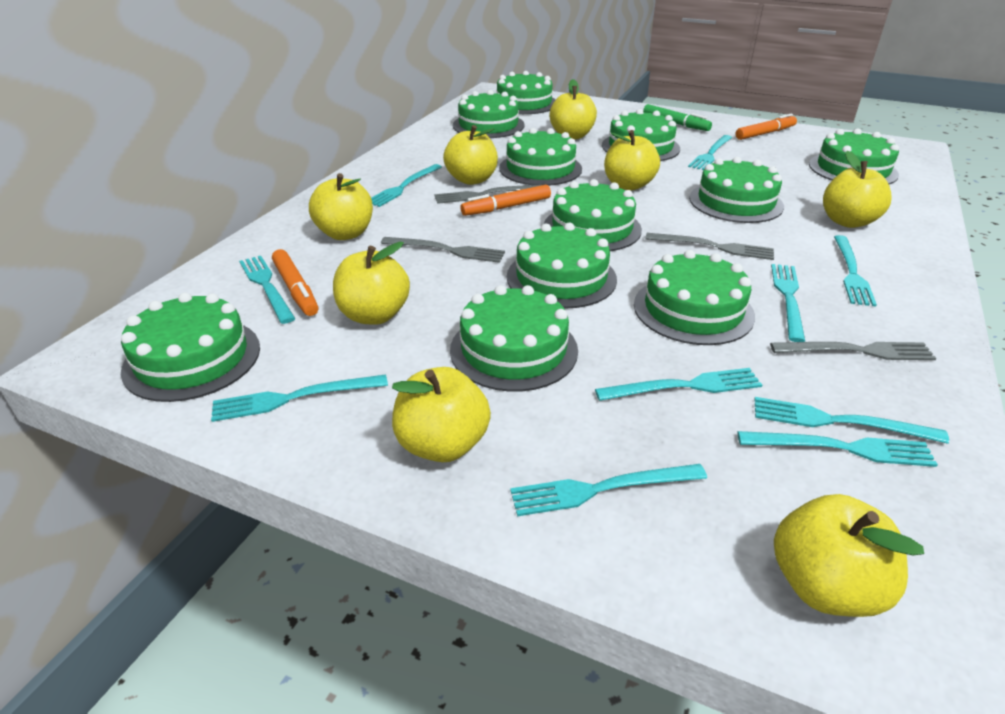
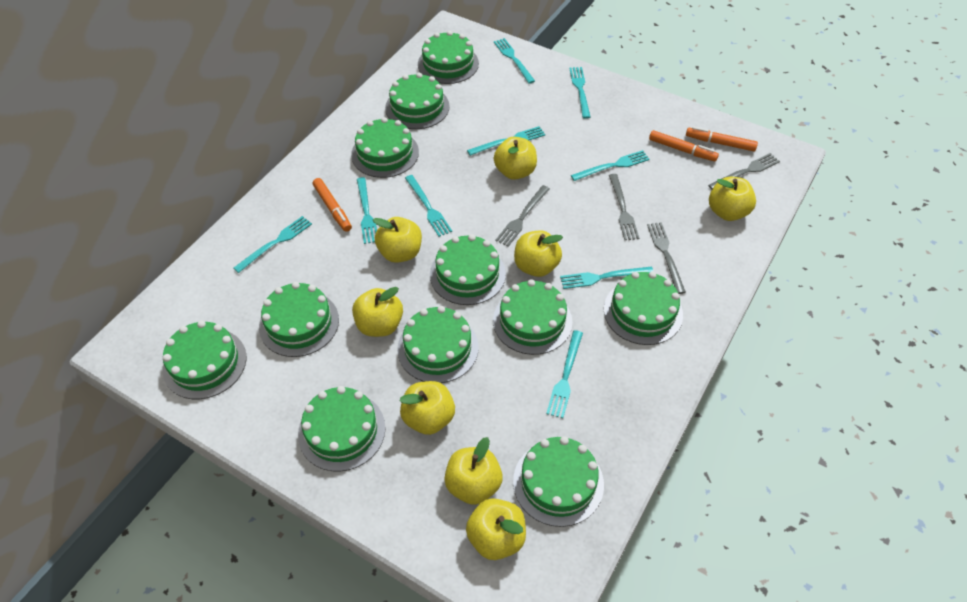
green marker: 1 -> 0
turquoise fork: 10 -> 9

